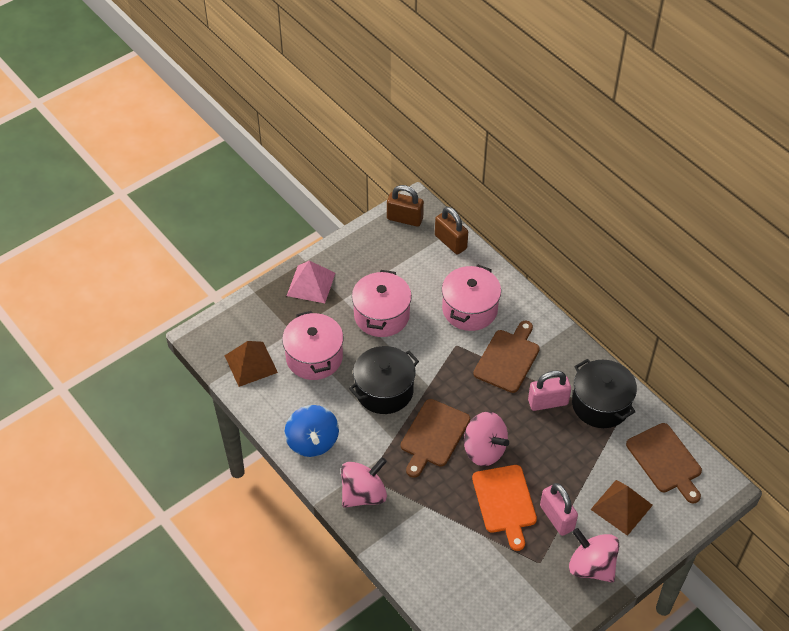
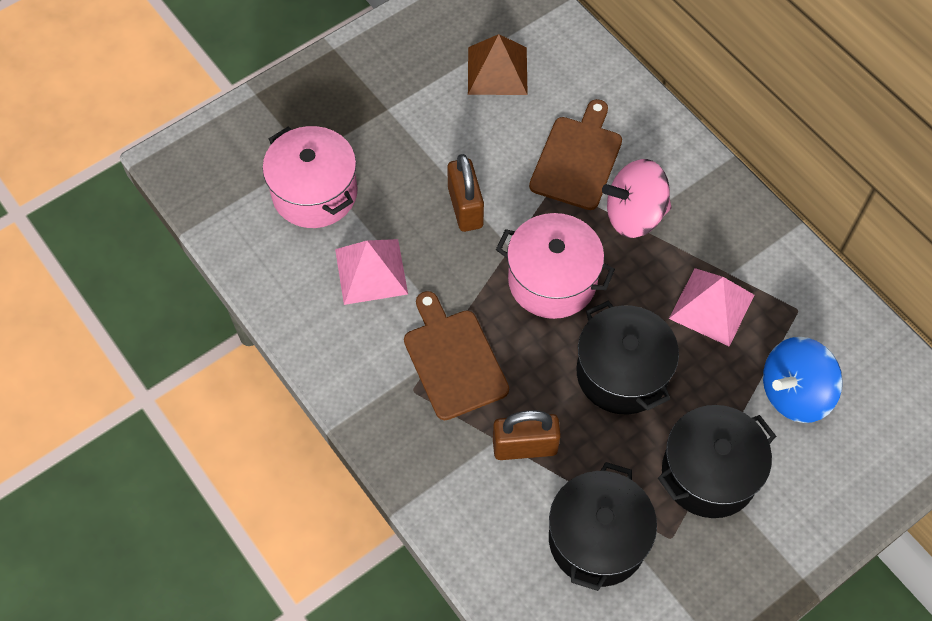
black pot: 2 -> 3
brown cutting board: 3 -> 2
brown pyramid: 2 -> 1
orange cutting board: 1 -> 0
pink padlock: 2 -> 0
pink pot: 3 -> 2
pink pyramid: 1 -> 2
pink spinning top: 3 -> 1

